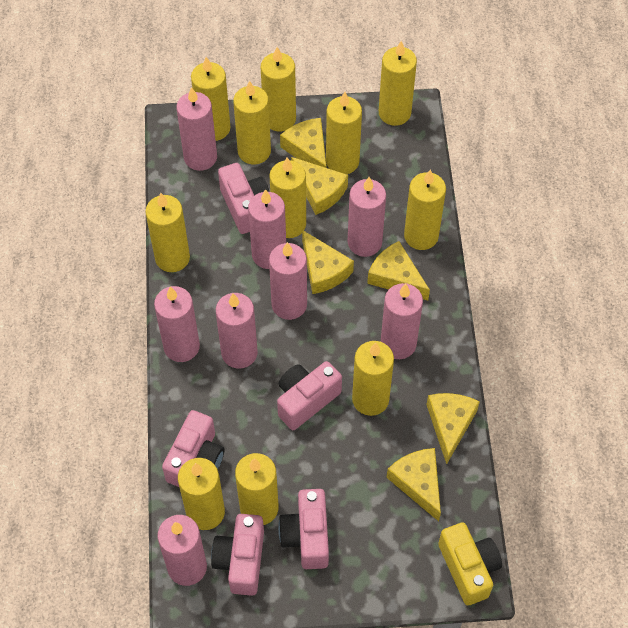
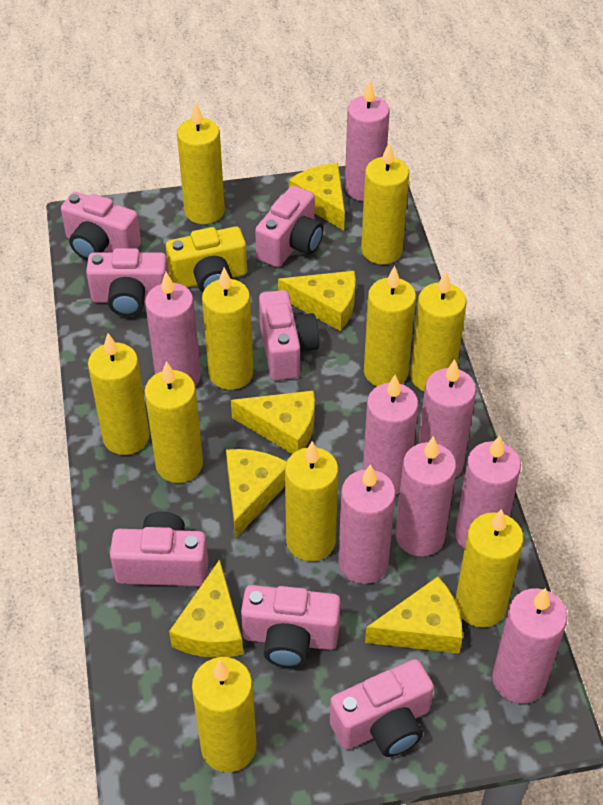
pink camera: 5 -> 7
yellow candle: 11 -> 10

